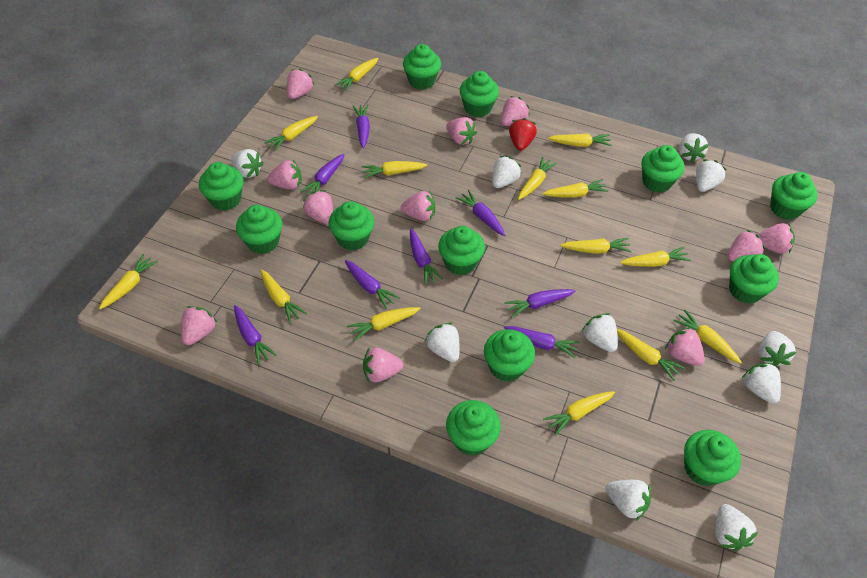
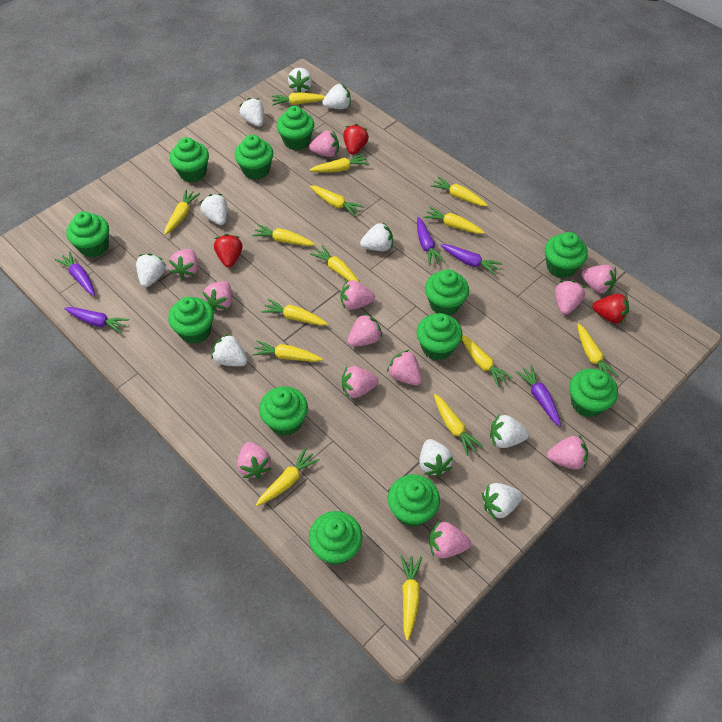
pink strawberry: 11 -> 12
purple carrot: 8 -> 5
red strawberry: 1 -> 3
yellow carrot: 14 -> 15

